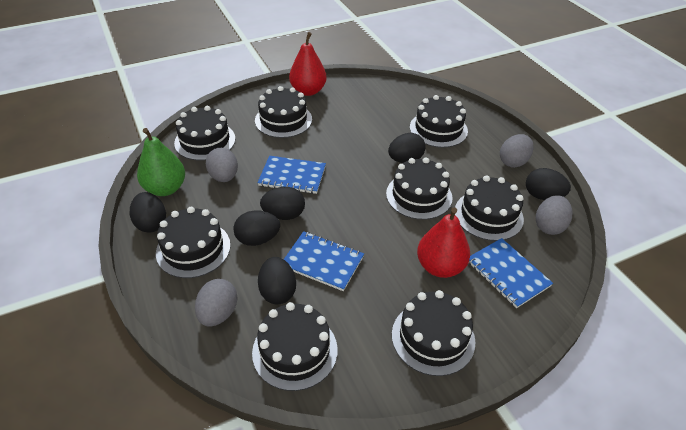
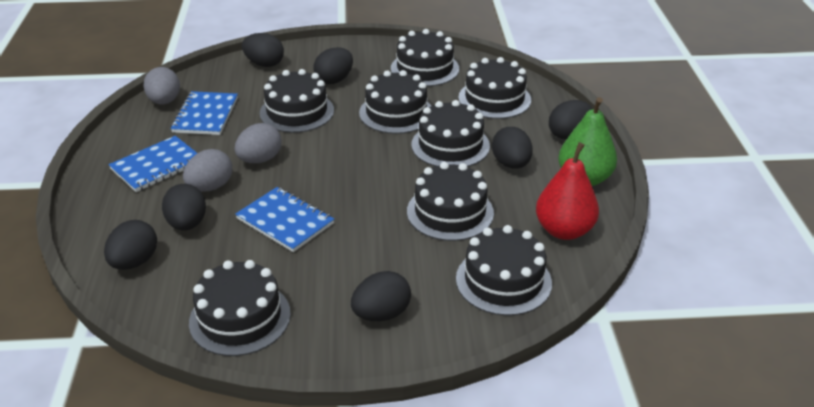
black egg: 6 -> 7
grey egg: 4 -> 3
red pear: 2 -> 1

